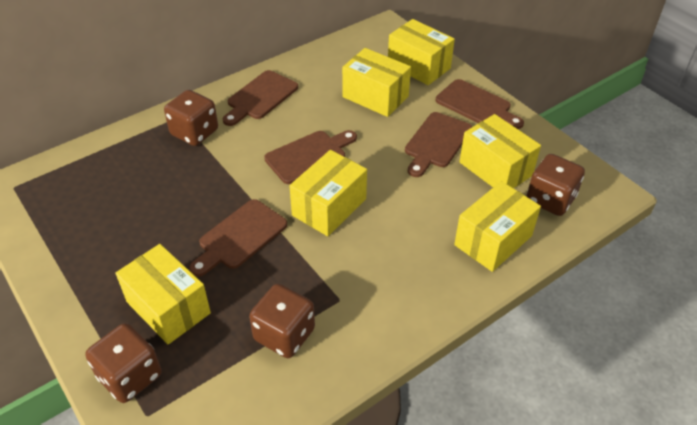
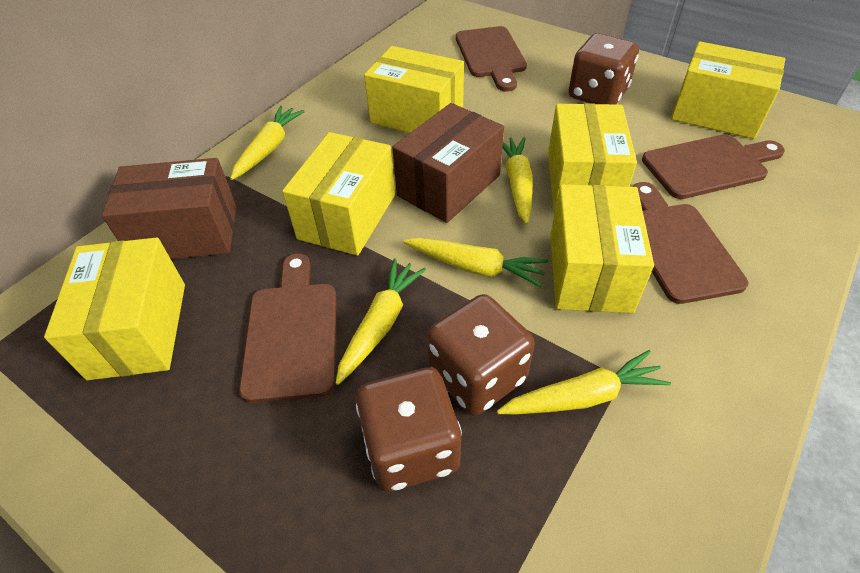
brown box: 0 -> 2
brown cutting board: 5 -> 4
brown dice: 4 -> 3
yellow carrot: 0 -> 5

